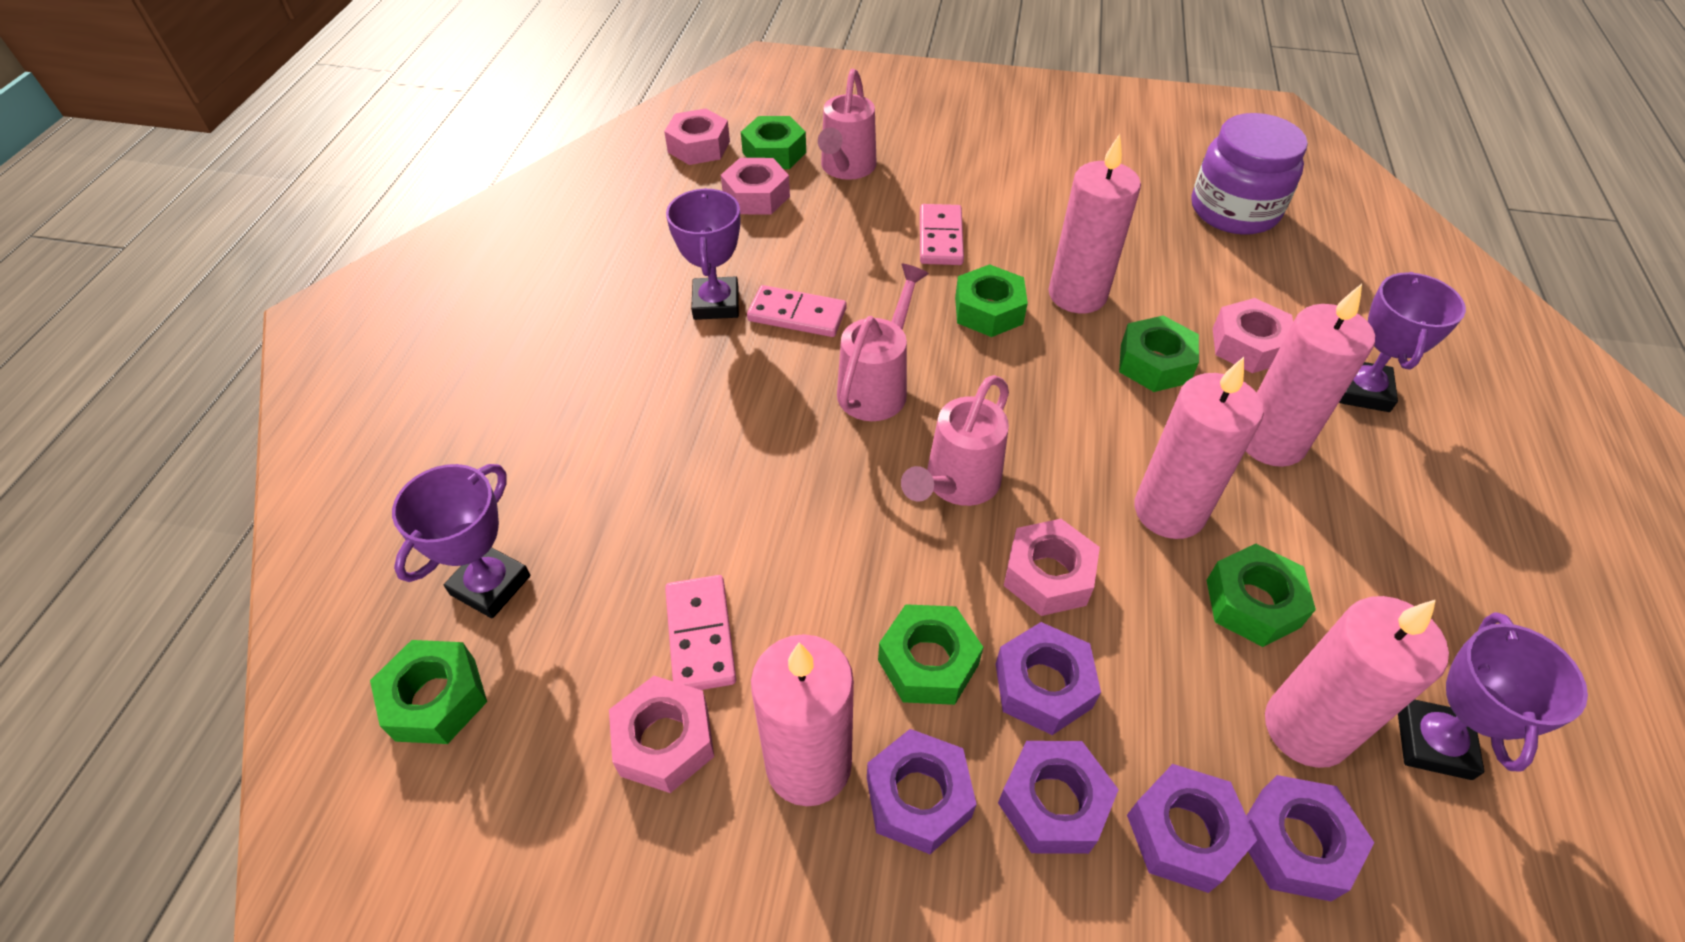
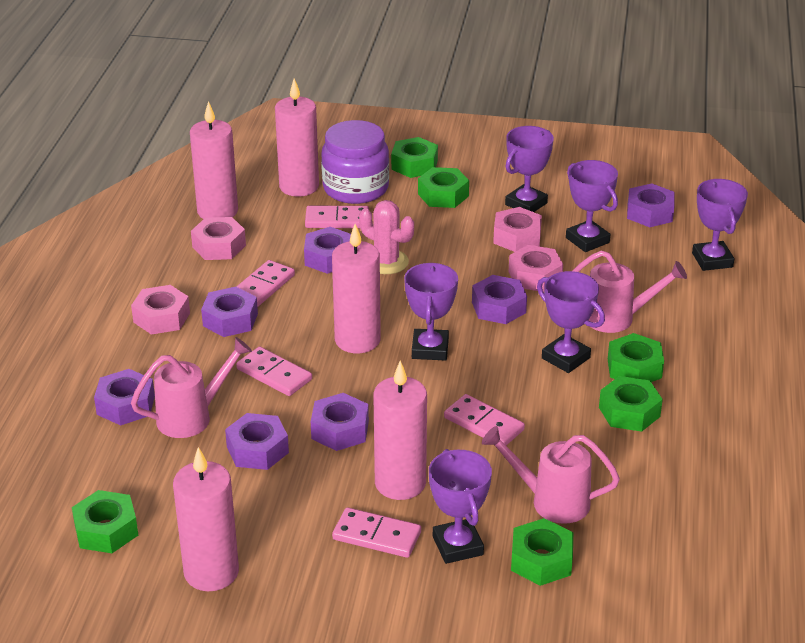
pink cactus: 0 -> 1
pink domino: 3 -> 5
pink nut: 5 -> 4
purple nut: 5 -> 7
purple trophy: 4 -> 6

